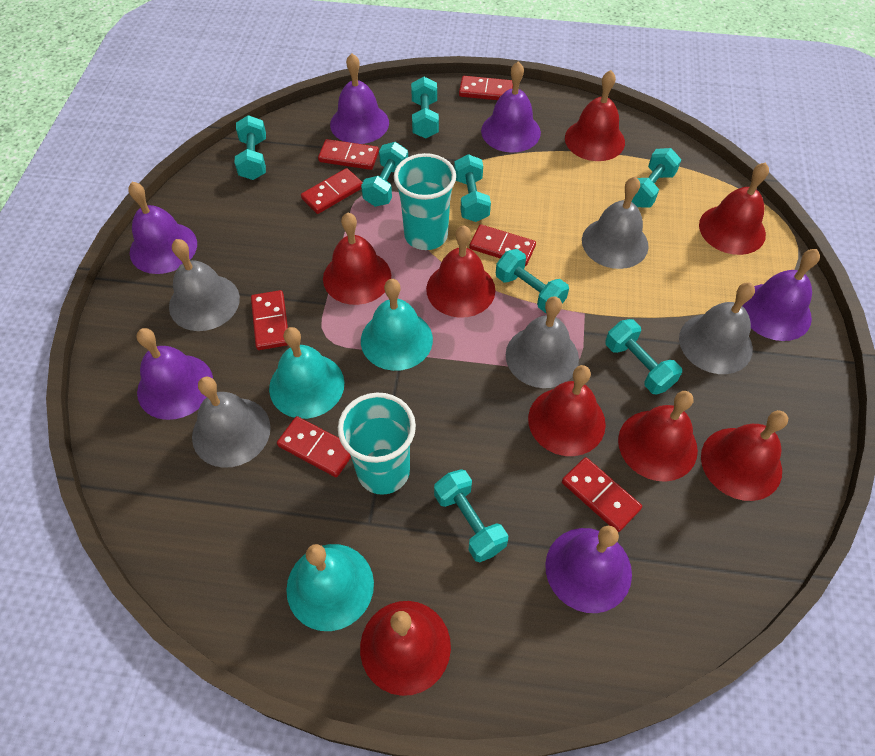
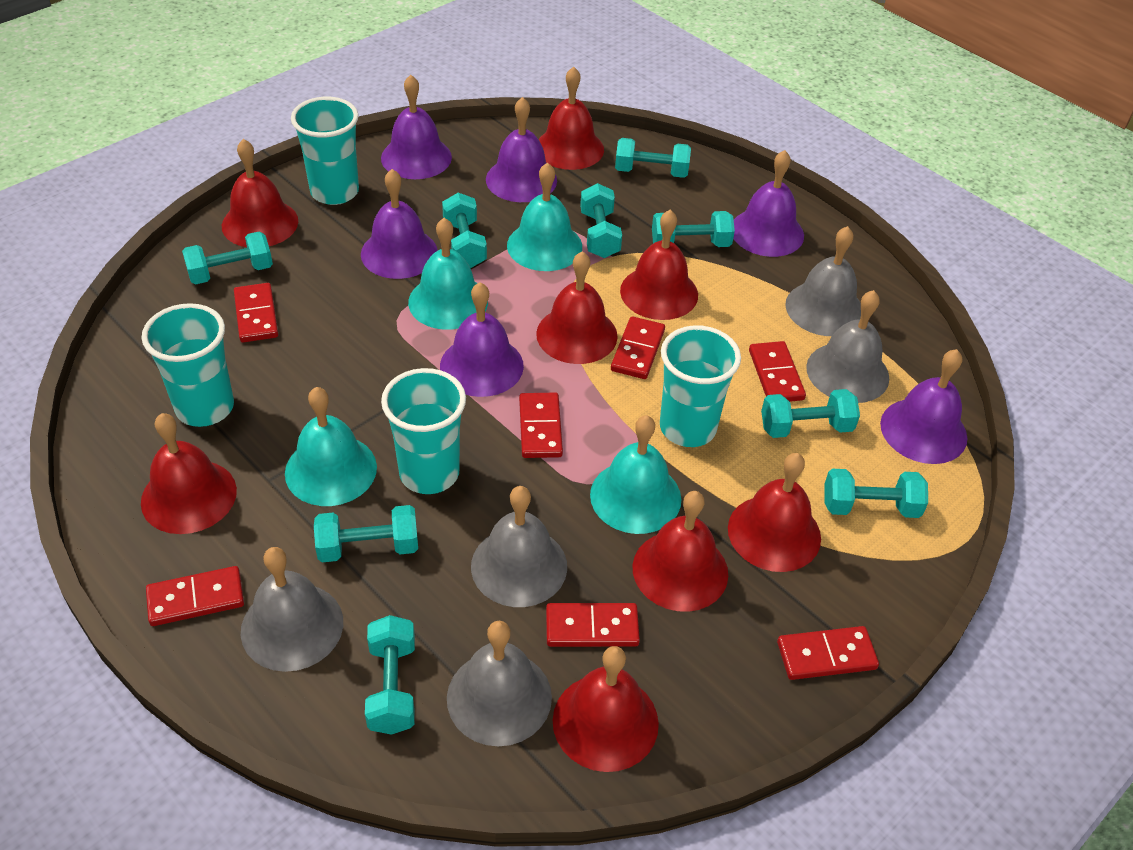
turquoise bell: 3 -> 4
turquoise cup: 2 -> 4
turquoise dumbbell: 8 -> 9

